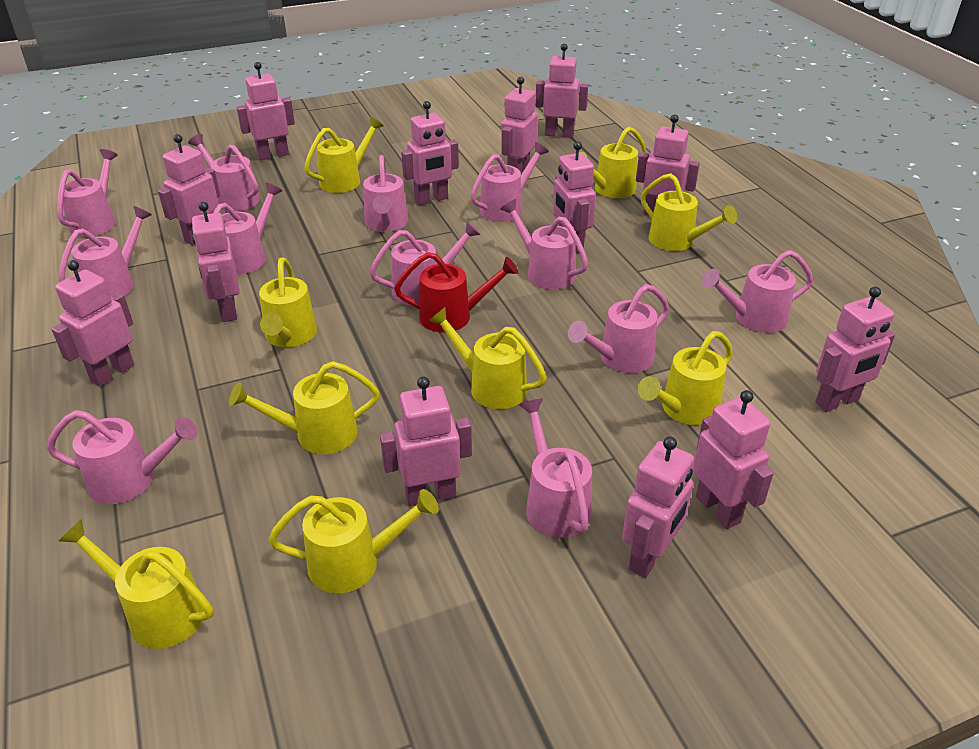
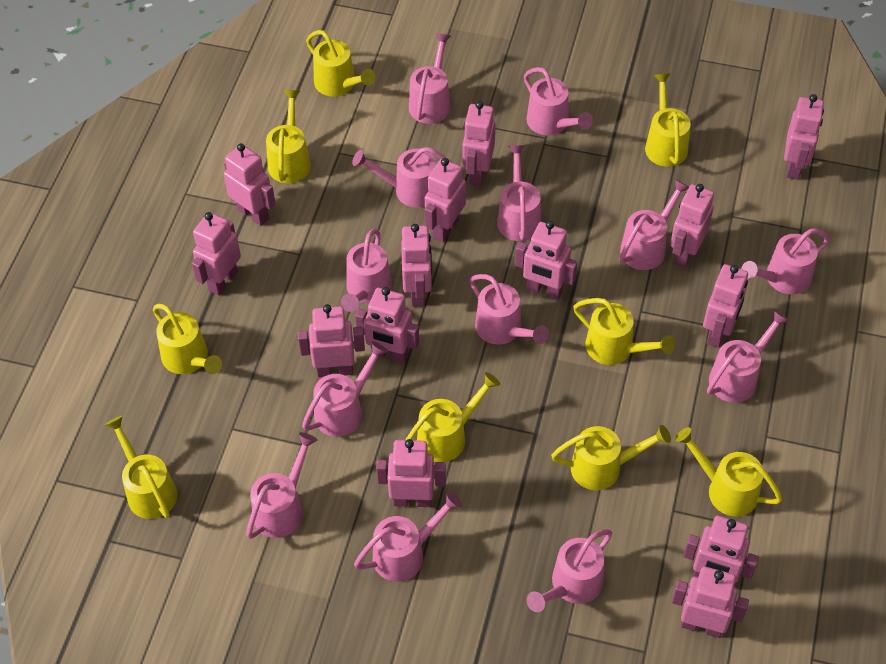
pink robot: 13 -> 14
pink watering can: 12 -> 13
red watering can: 1 -> 0

